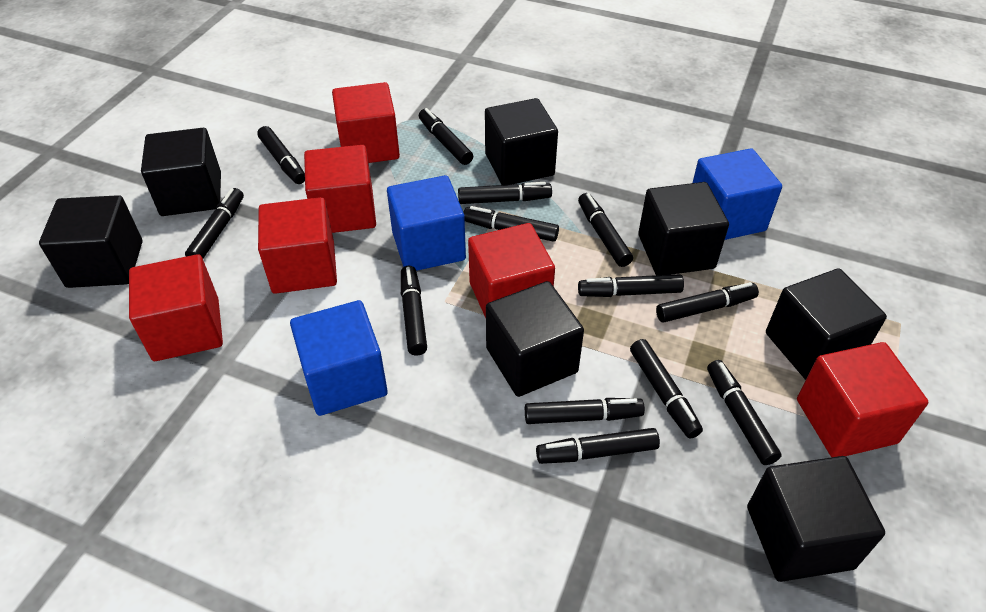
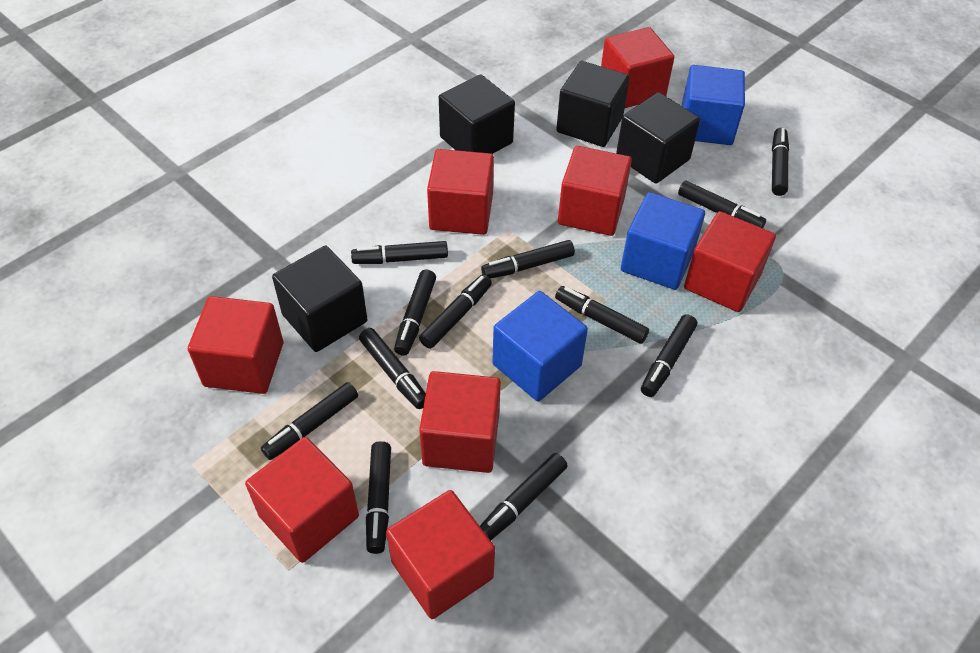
black cube: 7 -> 4
black marker: 13 -> 12
red cube: 6 -> 8

